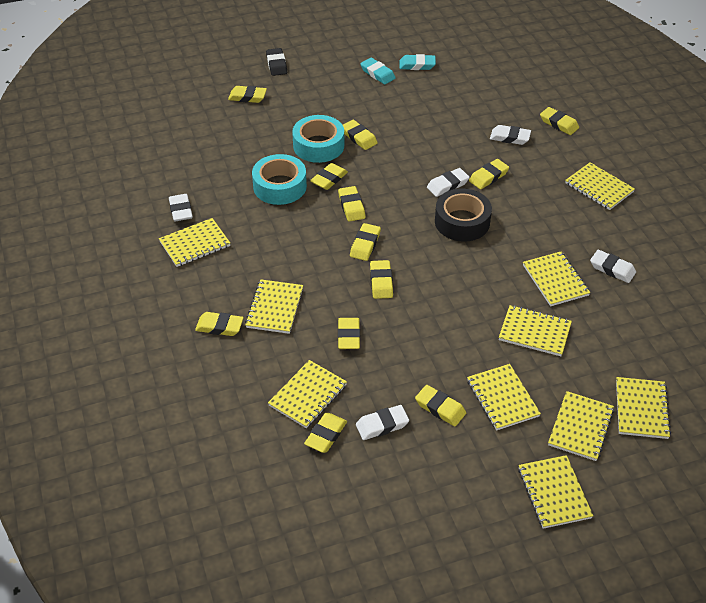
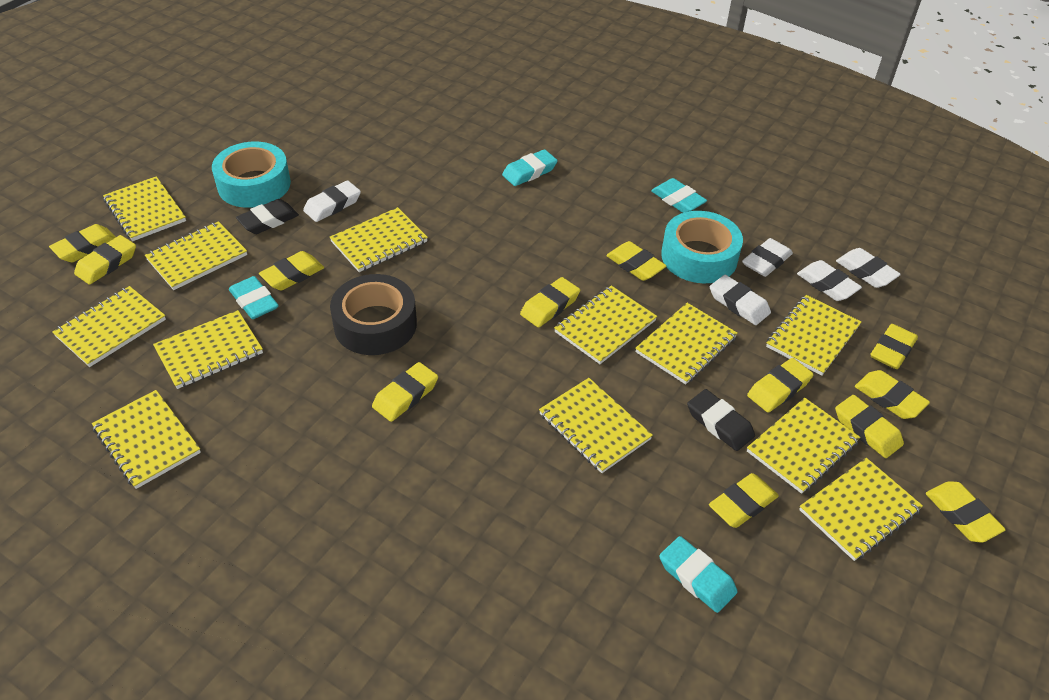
black eraser: 1 -> 2
turquoise eraser: 2 -> 4
yellow notebook: 10 -> 12

